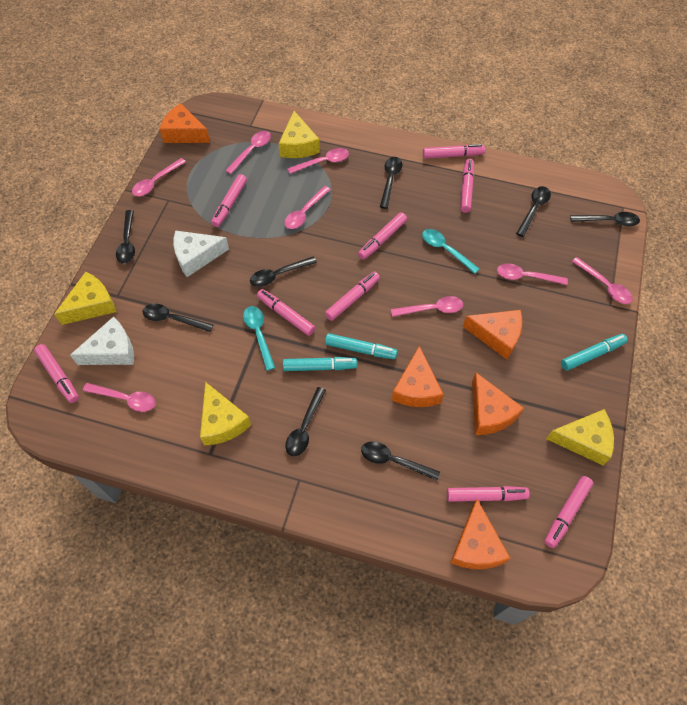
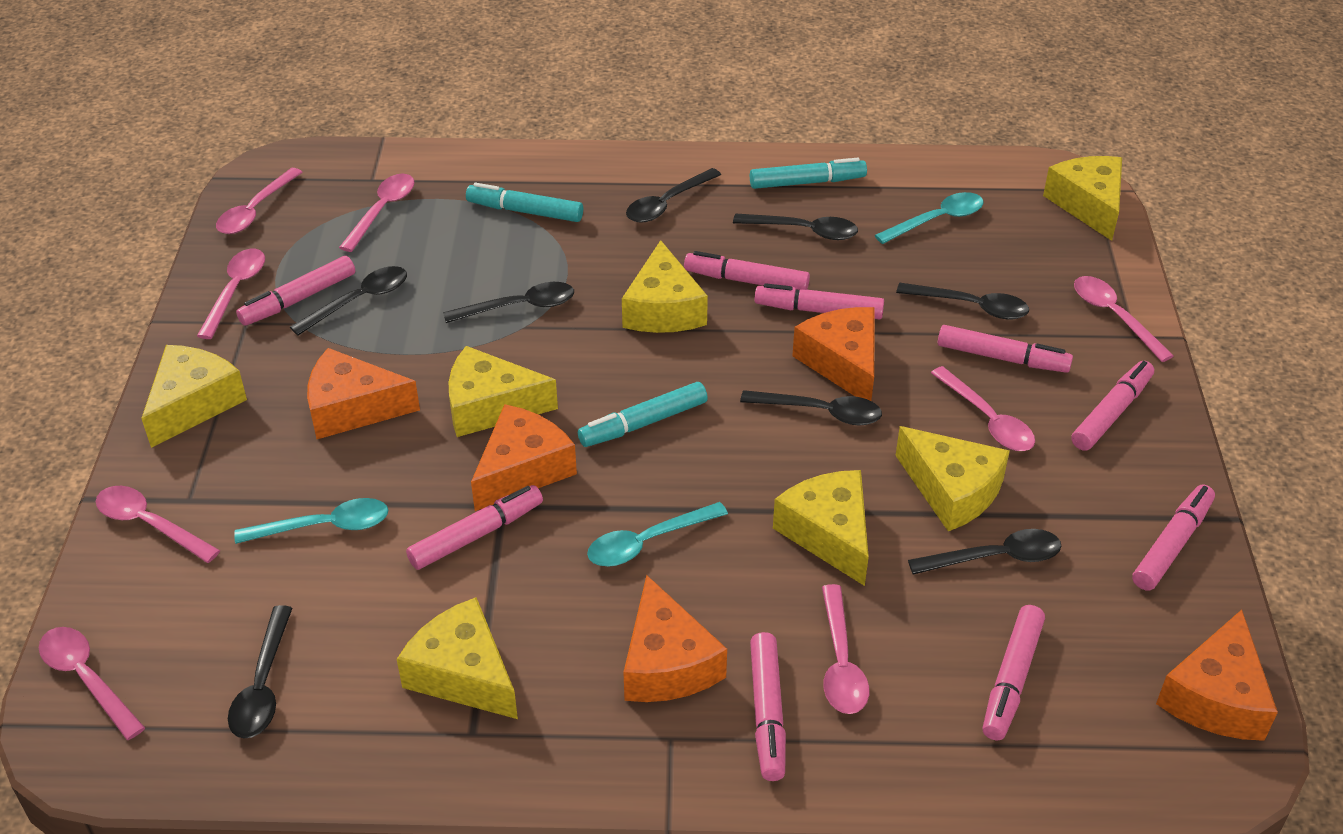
turquoise spoon: 2 -> 3
white cheese: 2 -> 0
yellow cheese: 4 -> 7

